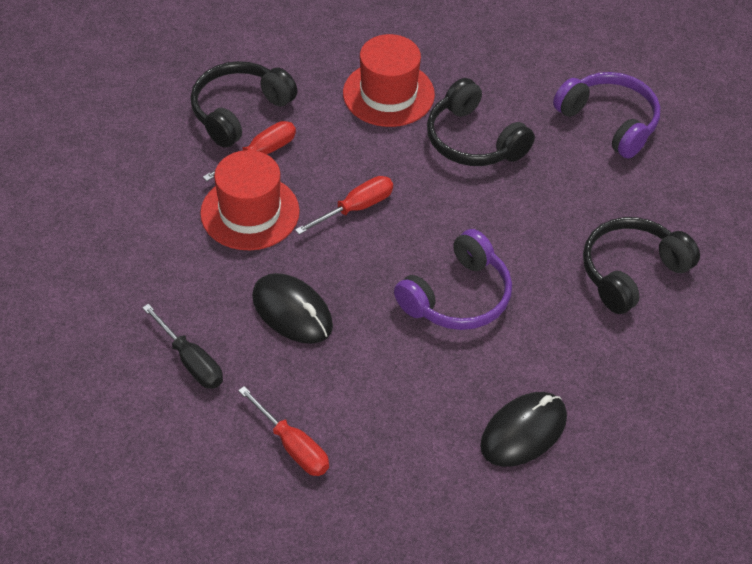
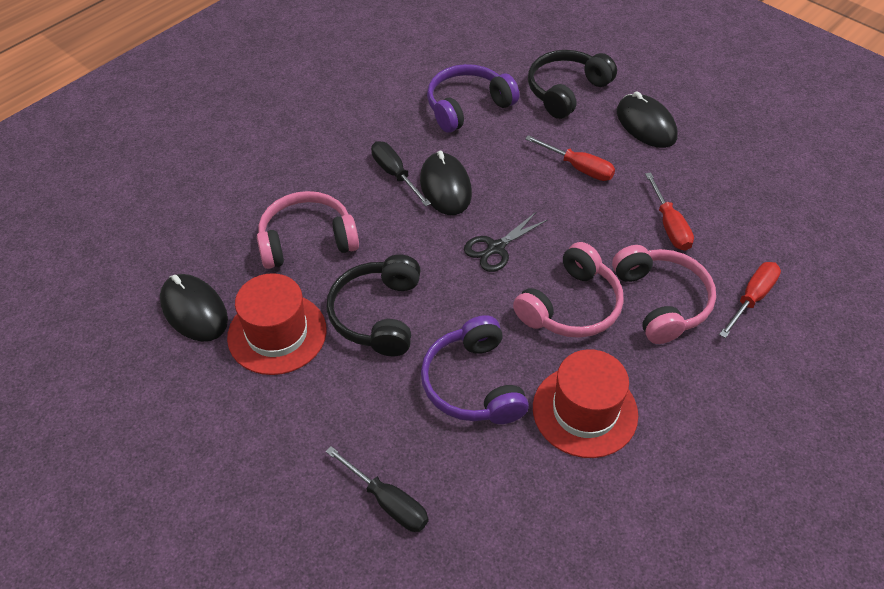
black headphones: 3 -> 2
black mouse: 2 -> 3
black scissors: 0 -> 1
black screwdriver: 1 -> 2
pink headphones: 0 -> 3

